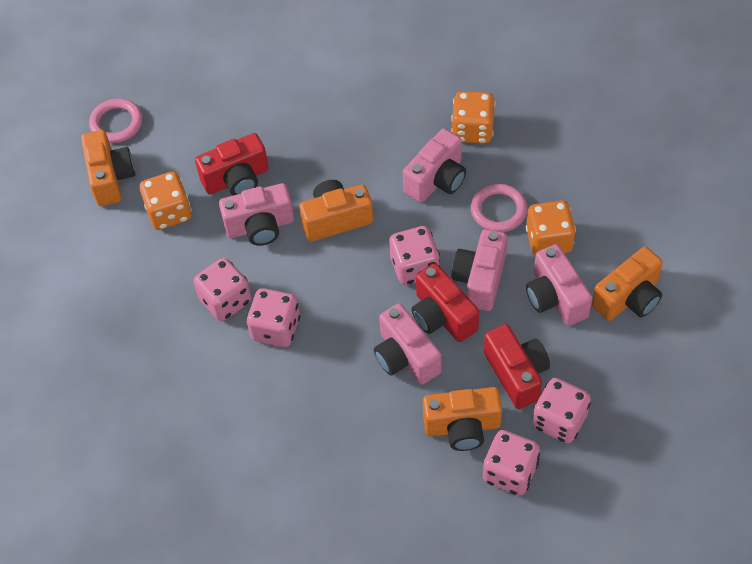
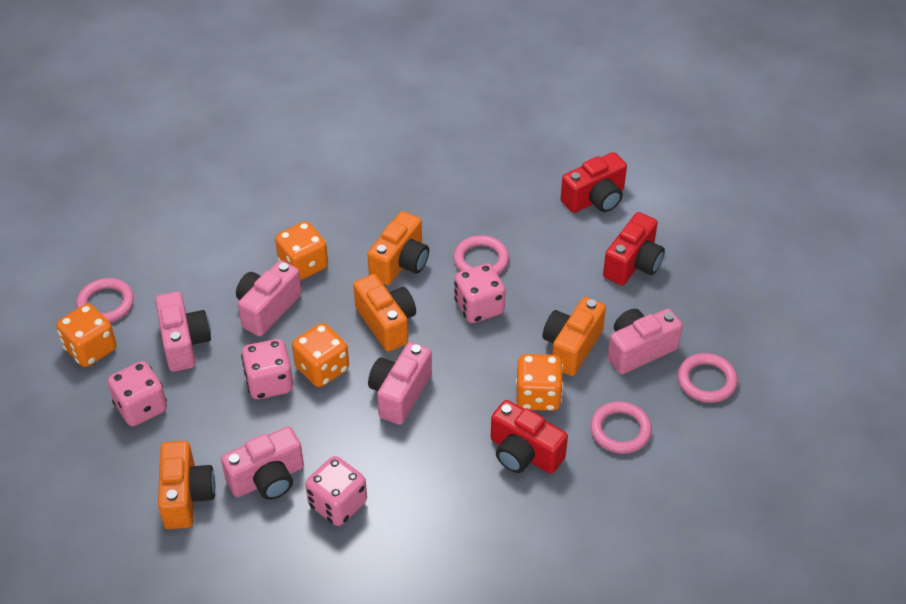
orange dice: 3 -> 4
pink dice: 5 -> 4
pink ring: 2 -> 4

